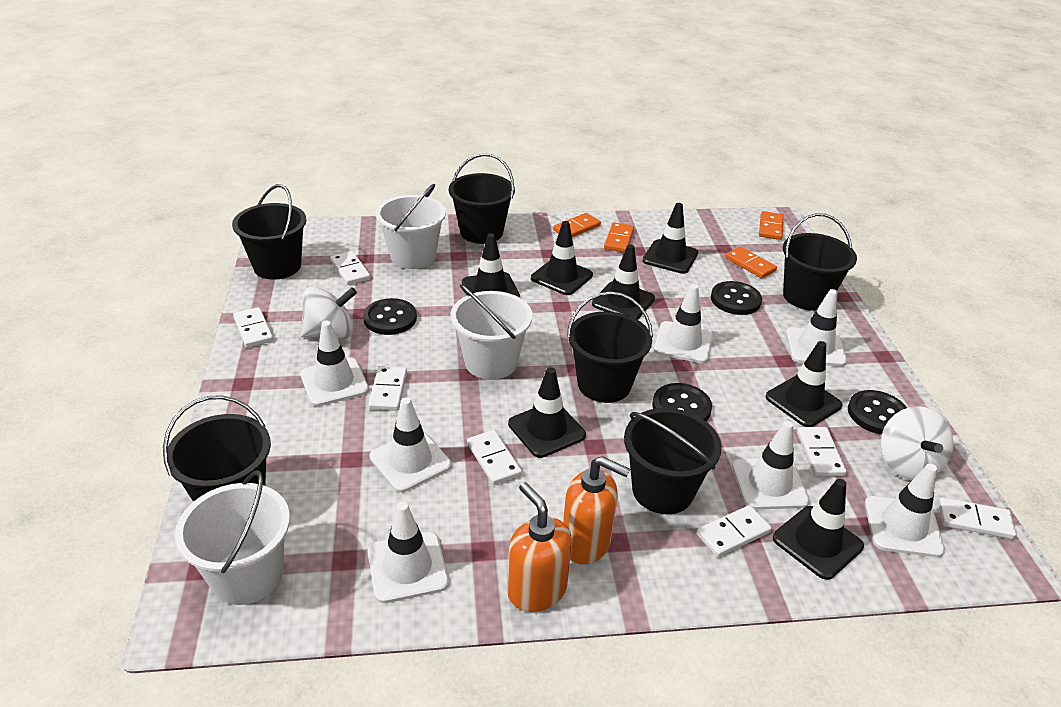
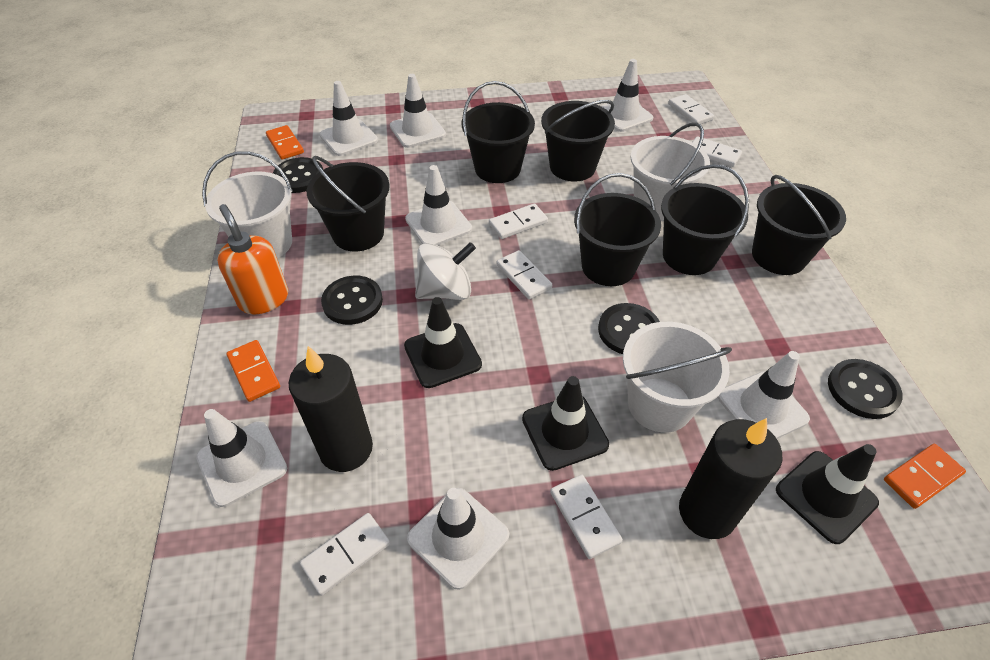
black candle: 0 -> 2
black traffic cone: 7 -> 3
orange domino: 4 -> 3
orange soap dispenser: 2 -> 1
white domino: 7 -> 6
white spinning top: 2 -> 1

